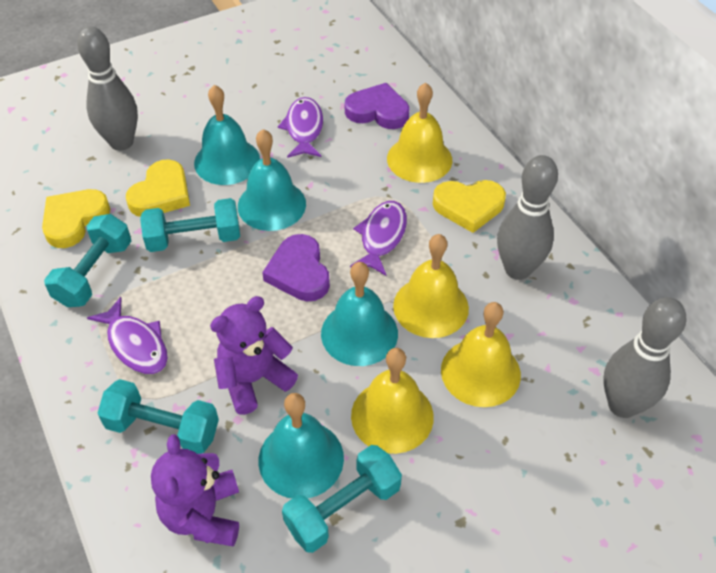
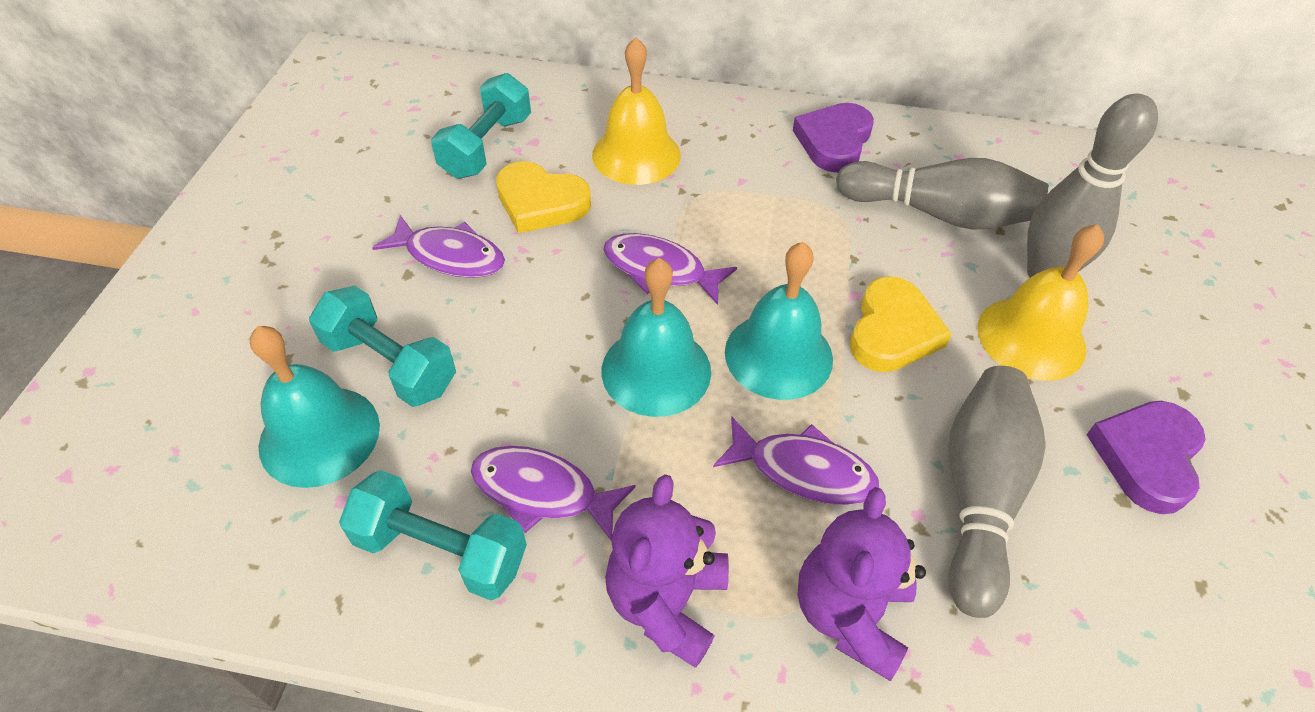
purple fish: 3 -> 4
turquoise bell: 4 -> 3
turquoise dumbbell: 4 -> 3
yellow bell: 4 -> 2
yellow heart: 3 -> 2

